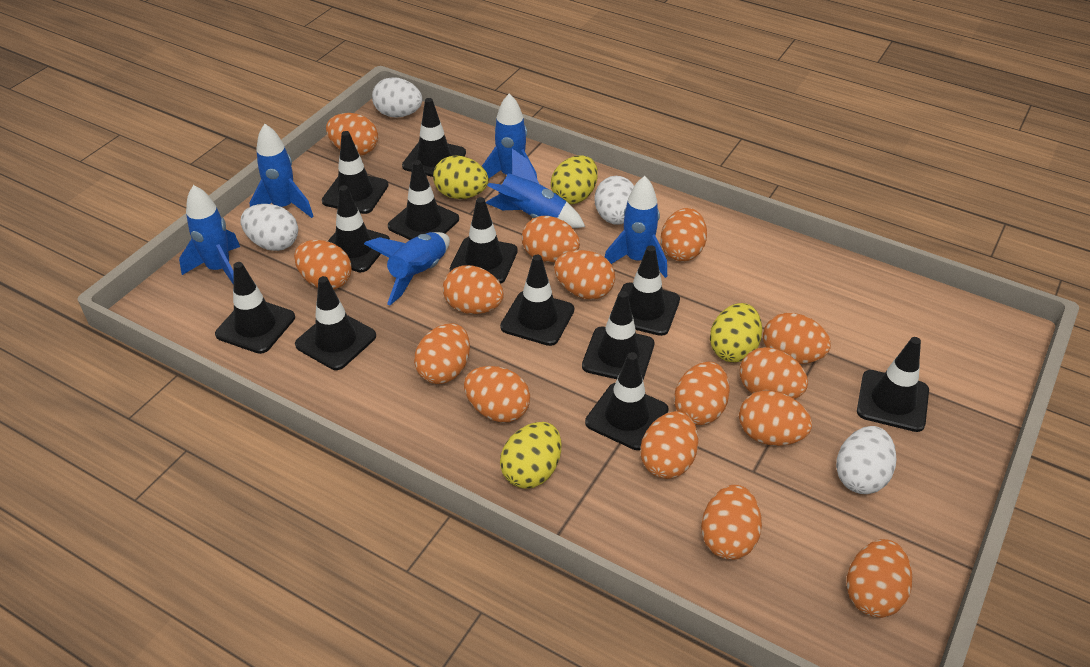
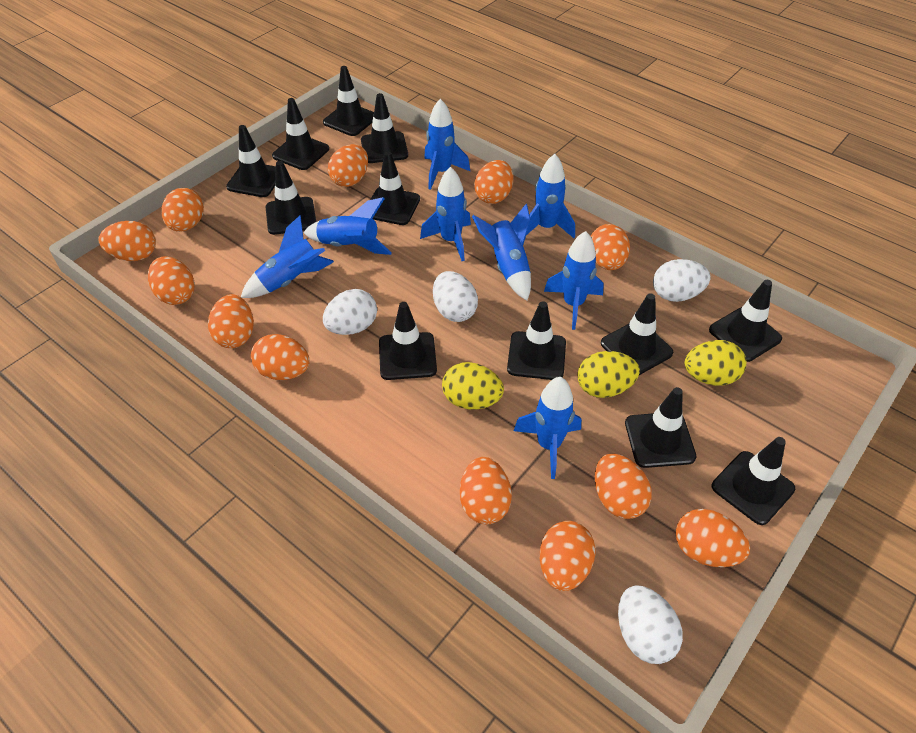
blue rocket: 6 -> 8
orange egg: 15 -> 12
yellow egg: 4 -> 3

